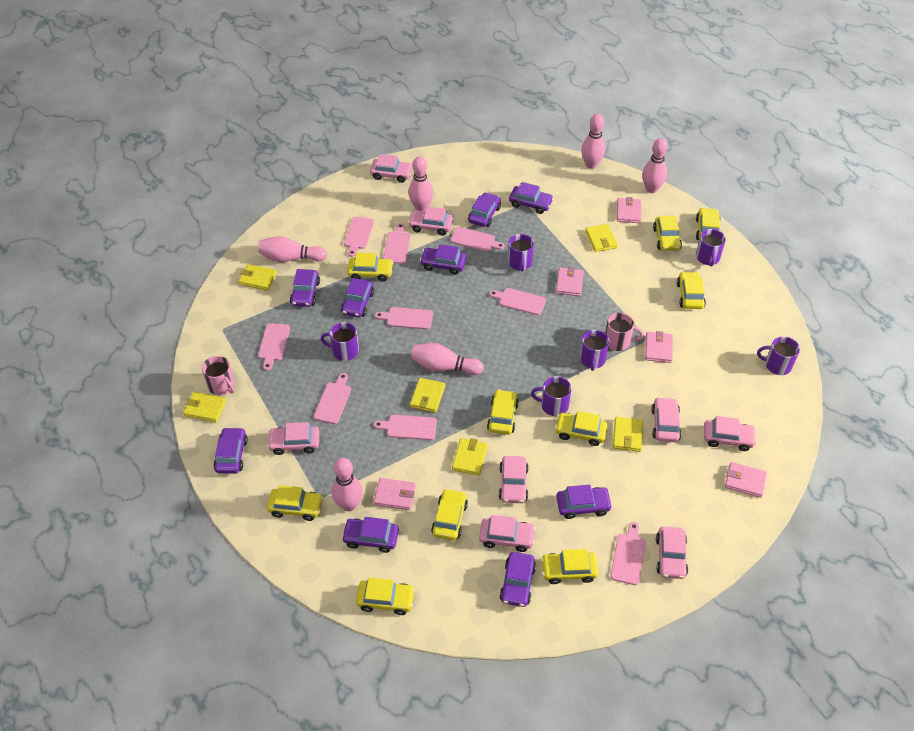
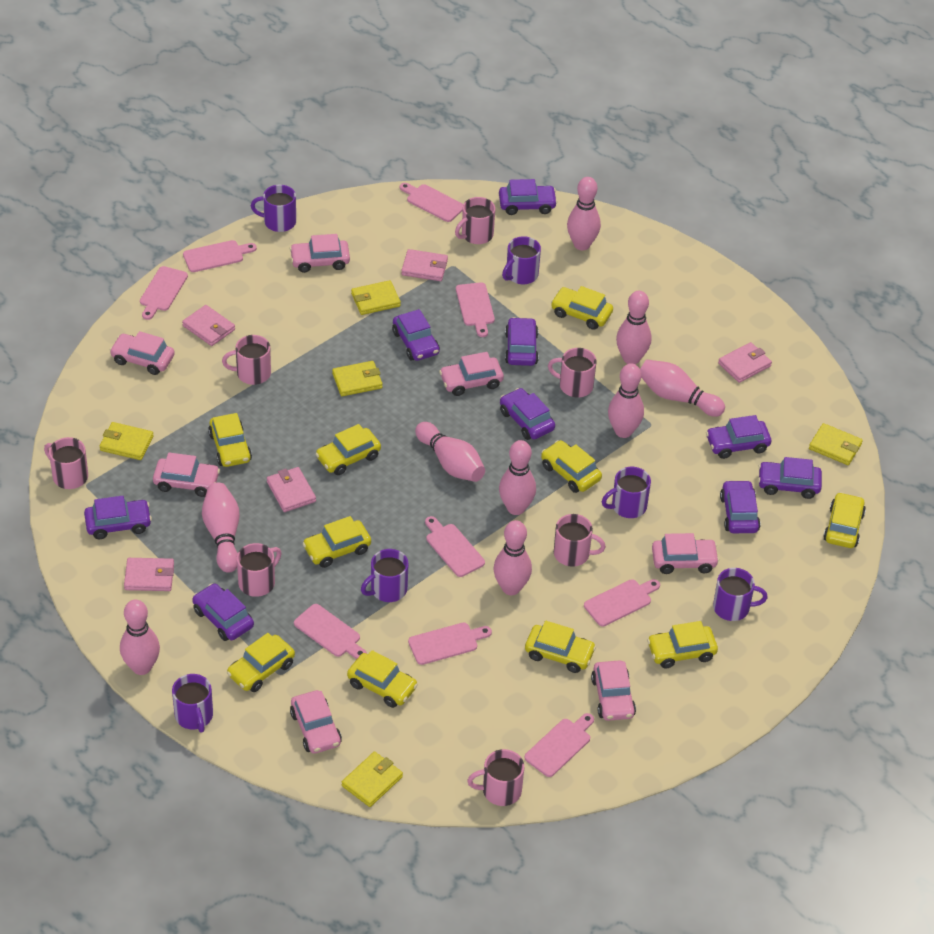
pink bowling pin: 6 -> 9
pink car: 8 -> 7
pink mug: 2 -> 7
yellow wallet: 6 -> 5

